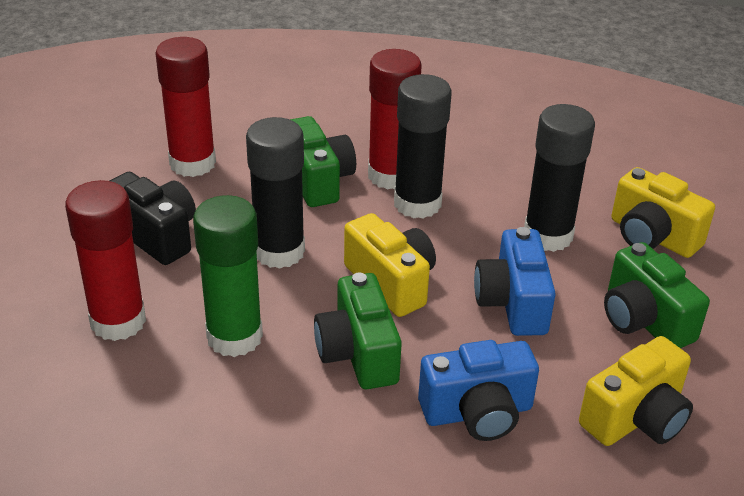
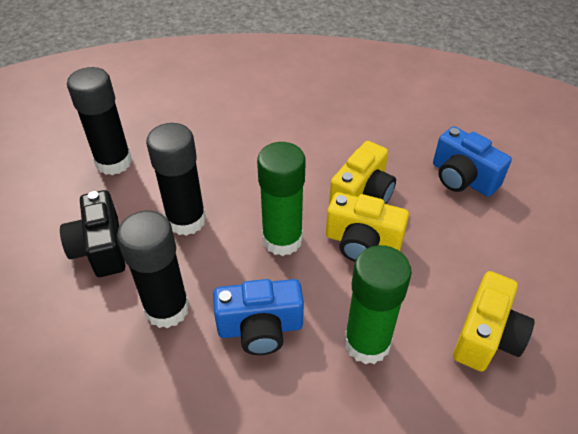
green camera: 3 -> 0
green glue stick: 1 -> 2
red glue stick: 3 -> 0

